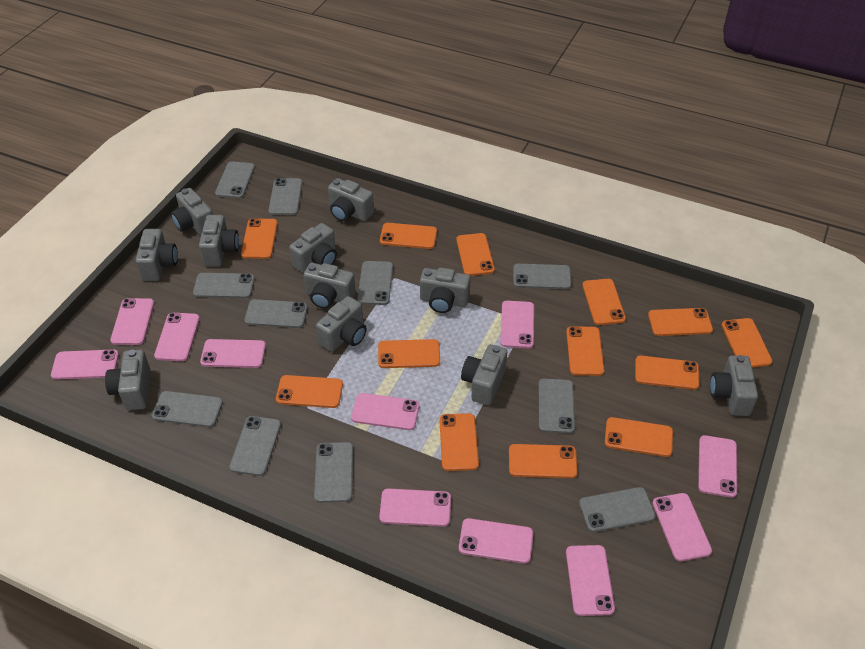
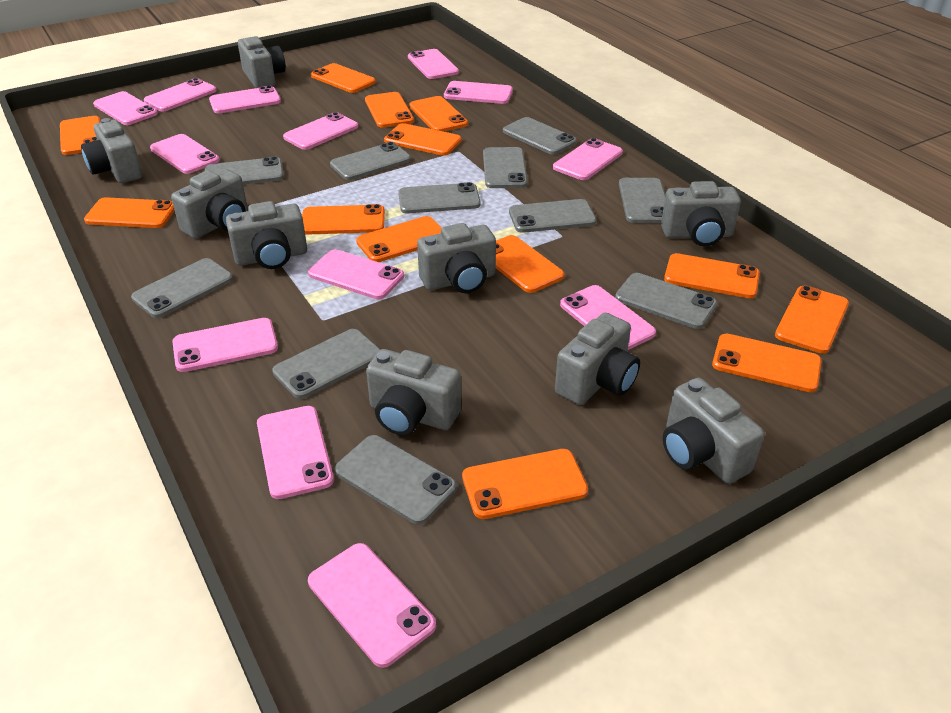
grey camera: 11 -> 9
pink phone: 11 -> 13

